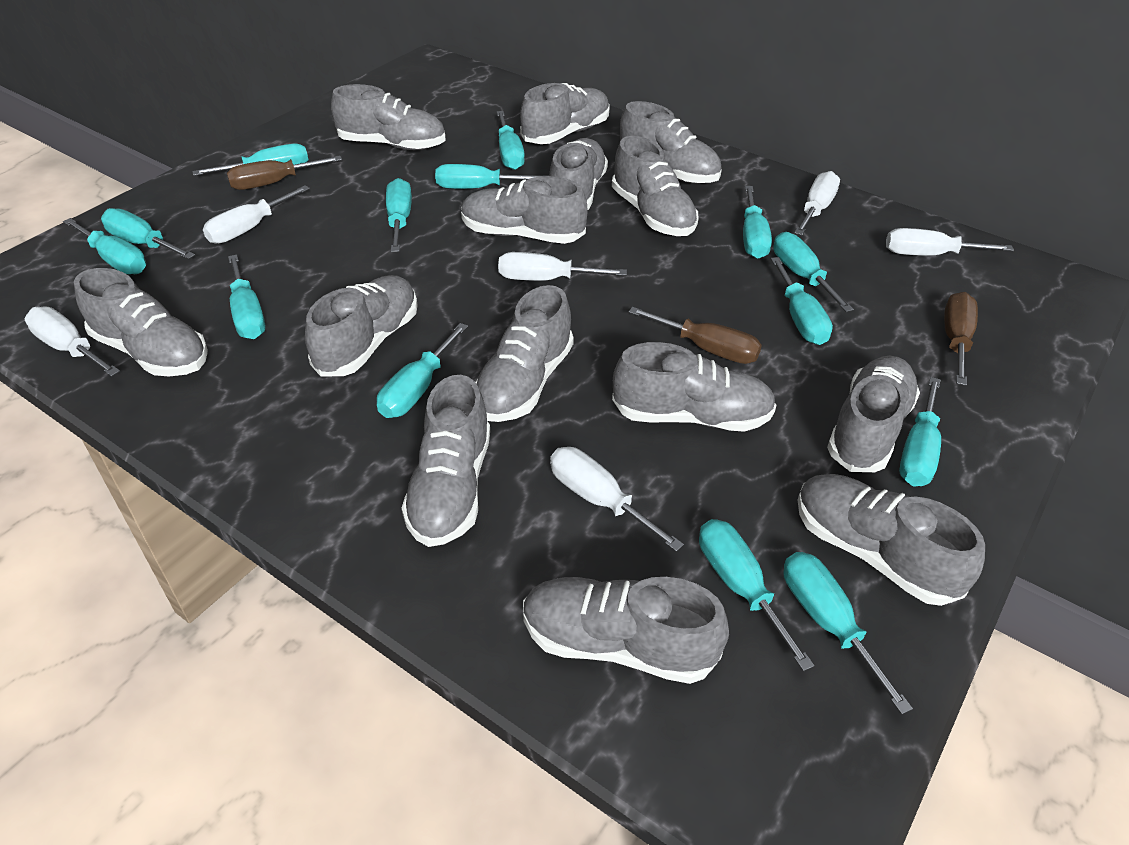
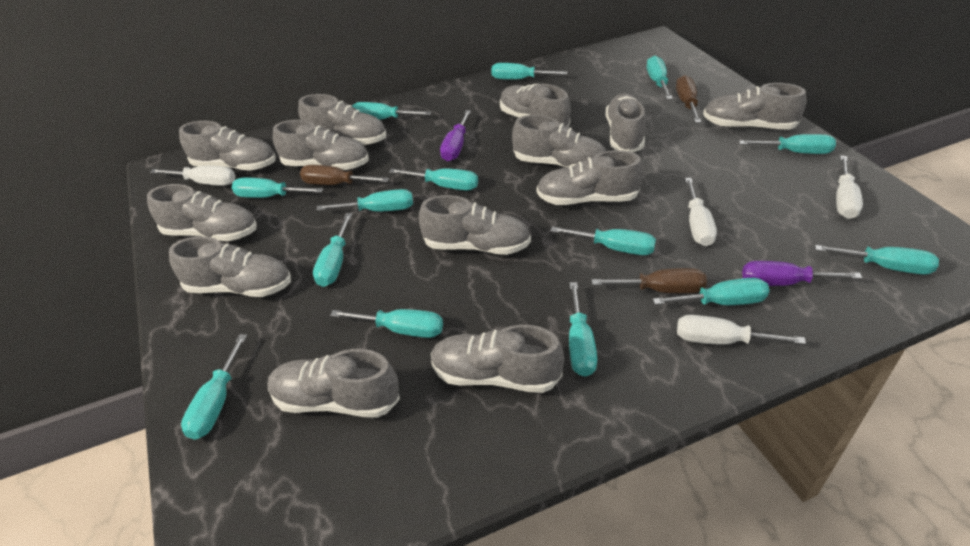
grey shoe: 14 -> 13
purple screwdriver: 0 -> 2
white screwdriver: 6 -> 4

